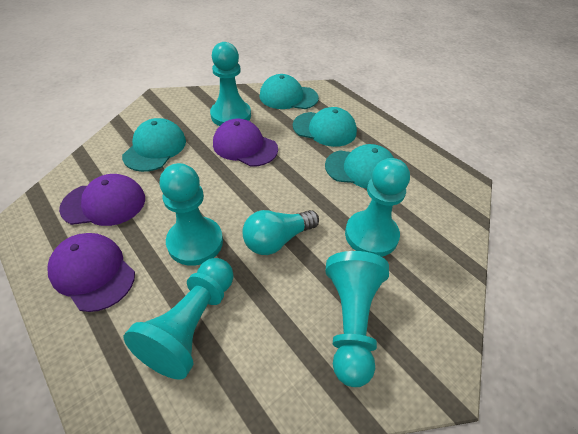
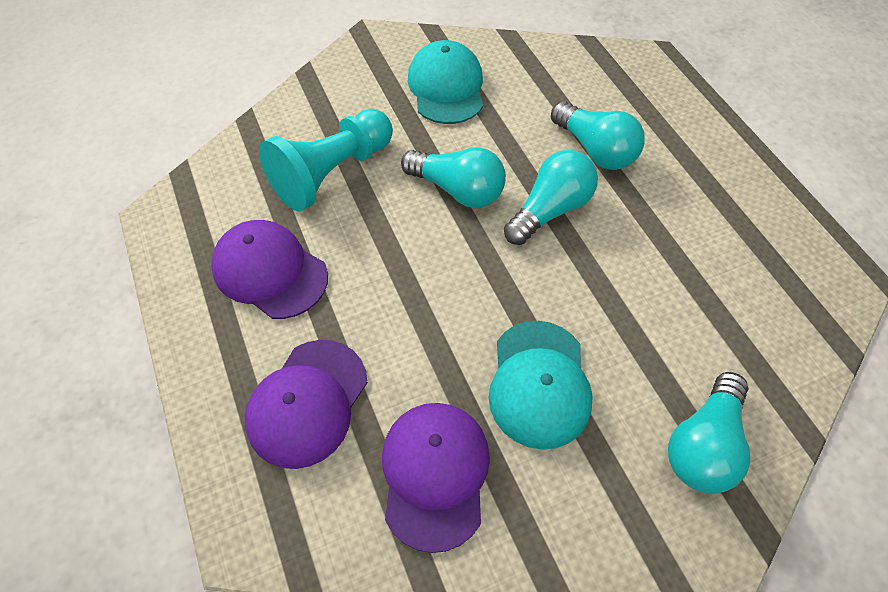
turquoise cap: 4 -> 2
turquoise light bulb: 1 -> 4
turquoise pawn: 5 -> 1

